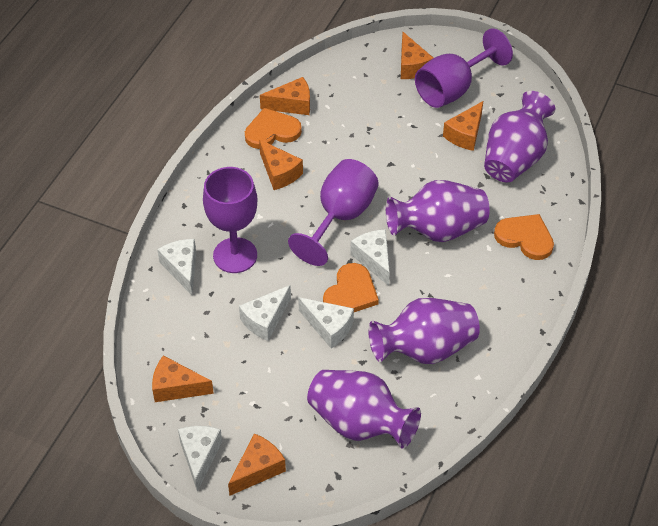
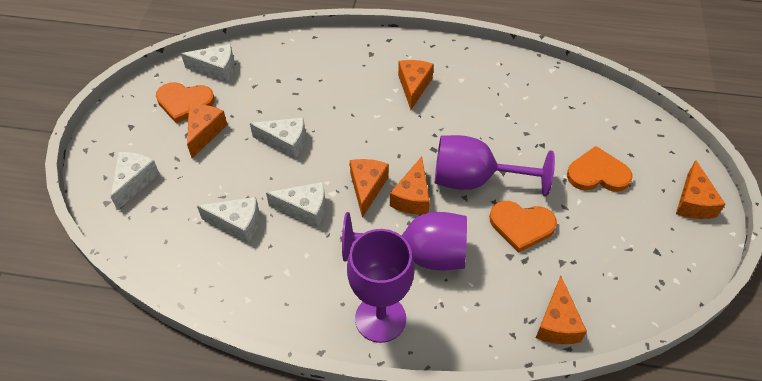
purple vase: 4 -> 0

